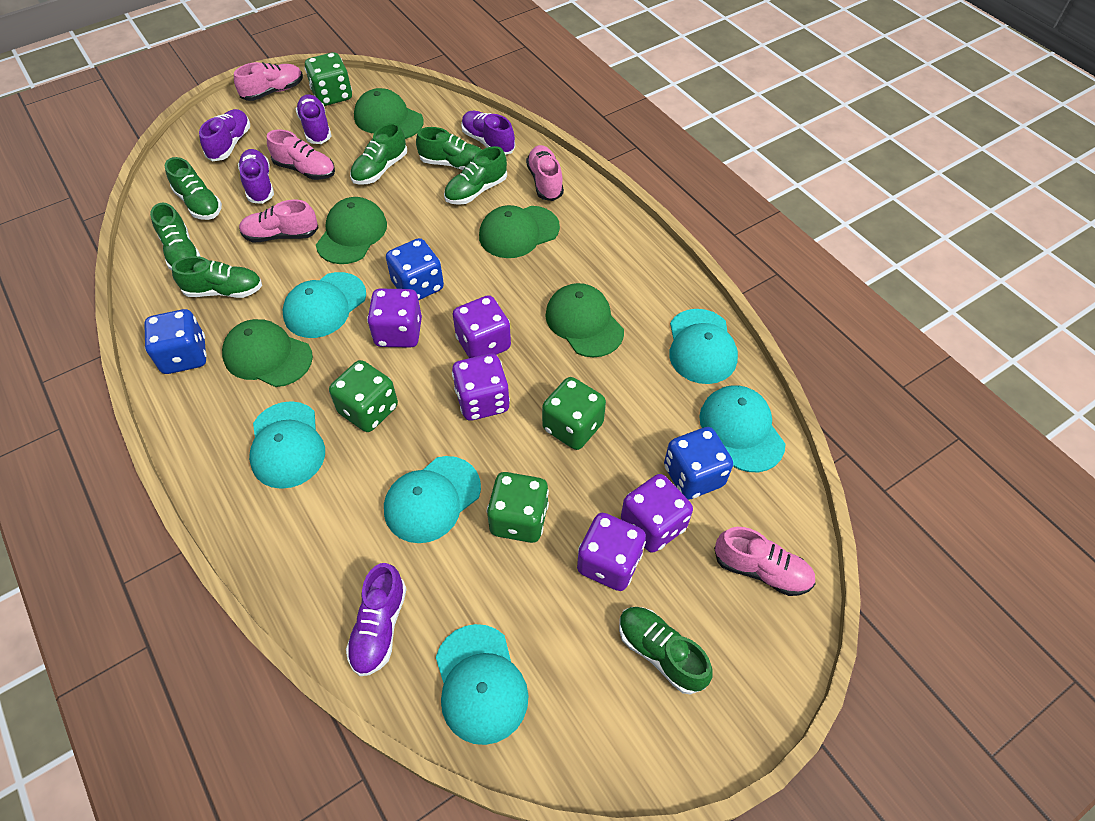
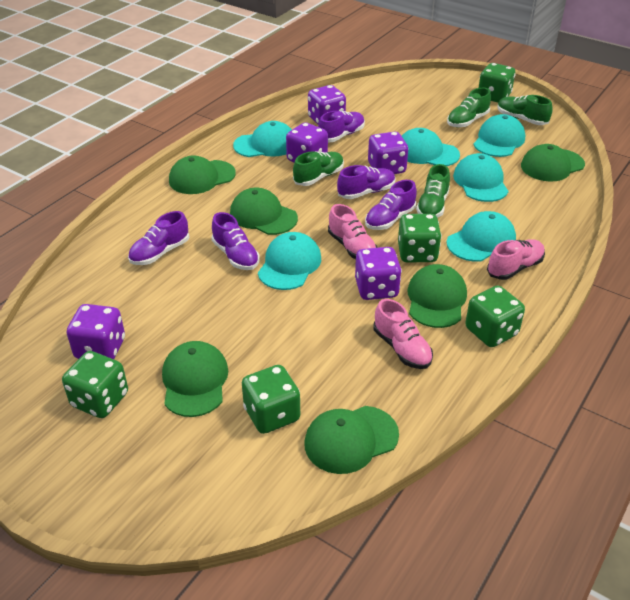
blue dice: 3 -> 0
green cap: 5 -> 6
green dice: 4 -> 5
green shoe: 7 -> 4
pink shoe: 5 -> 3

